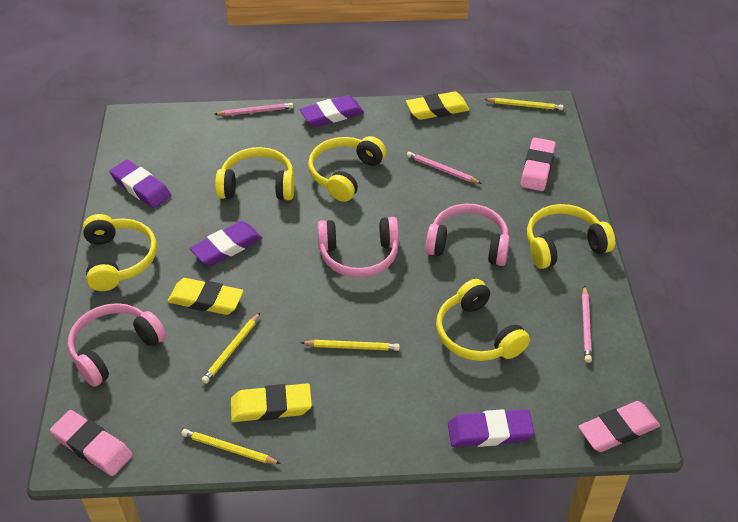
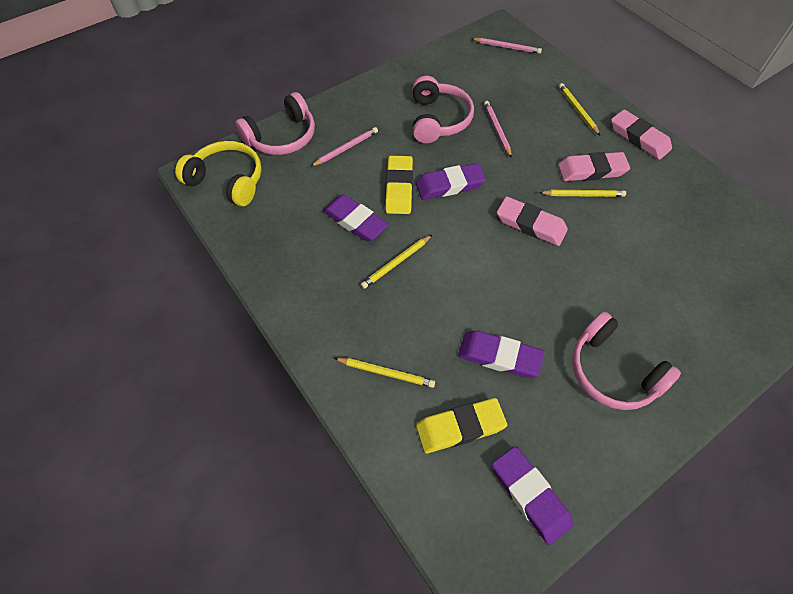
yellow eraser: 3 -> 2
yellow headphones: 5 -> 1

